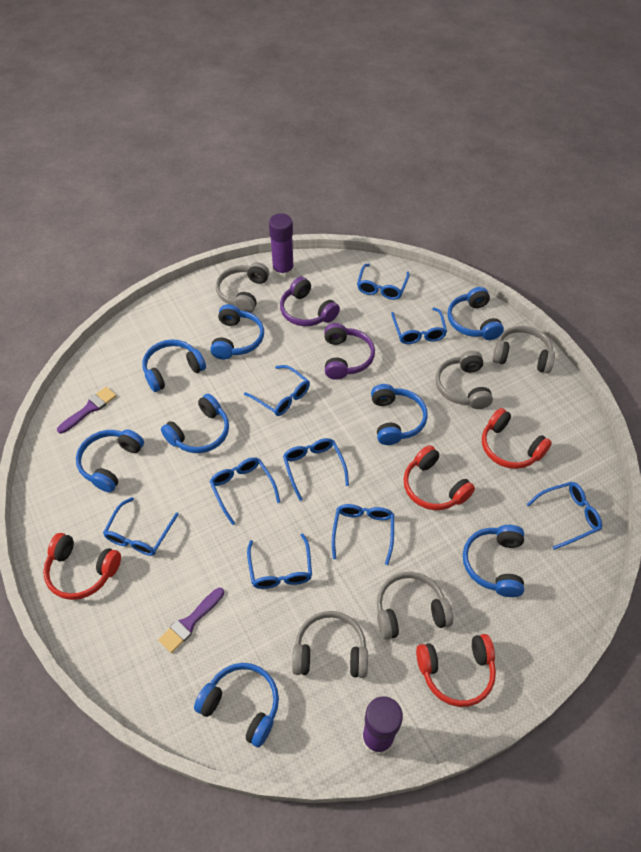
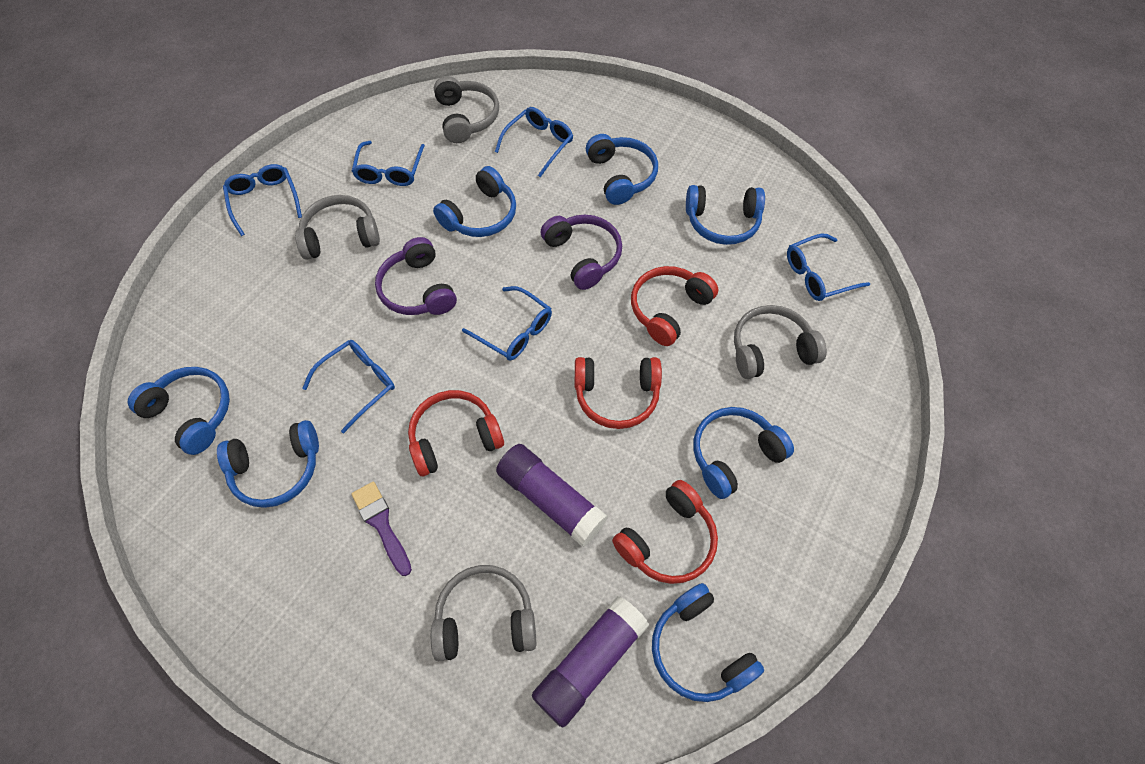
blue glasses: 9 -> 6
blue headphones: 8 -> 7
grey headphones: 5 -> 4
purple brush: 2 -> 1

